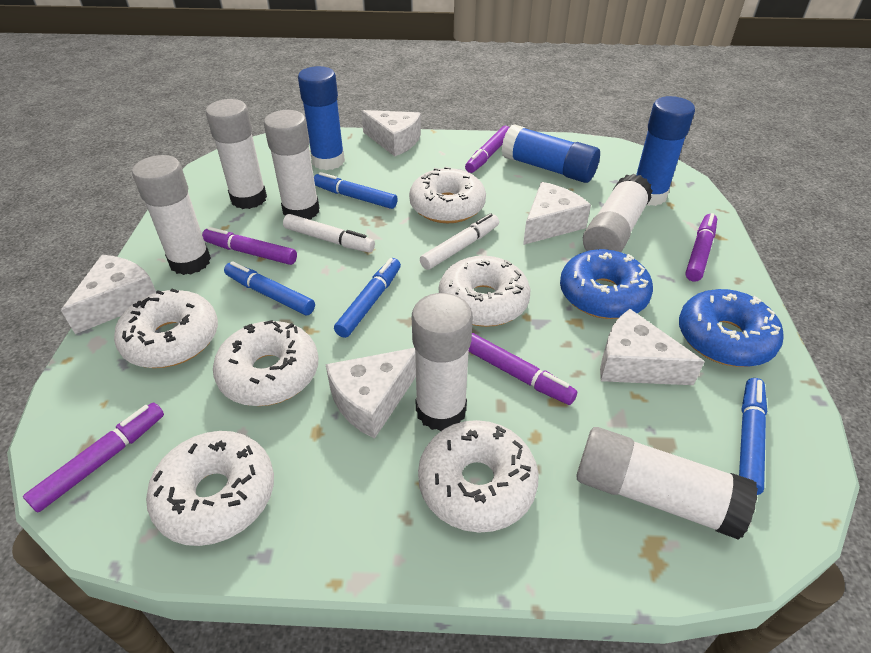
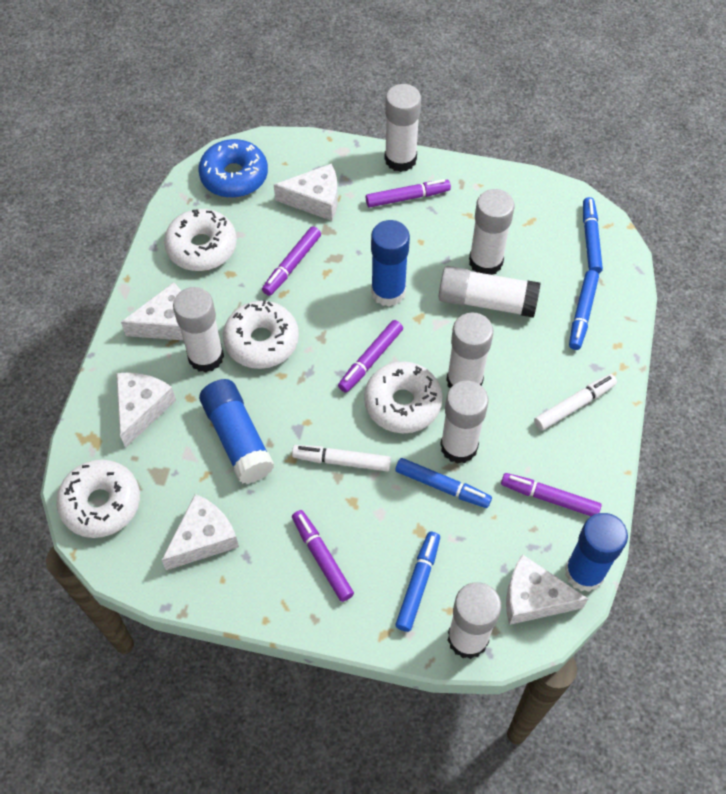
blue donut: 2 -> 1
white donut: 6 -> 4
white glue stick: 6 -> 7

